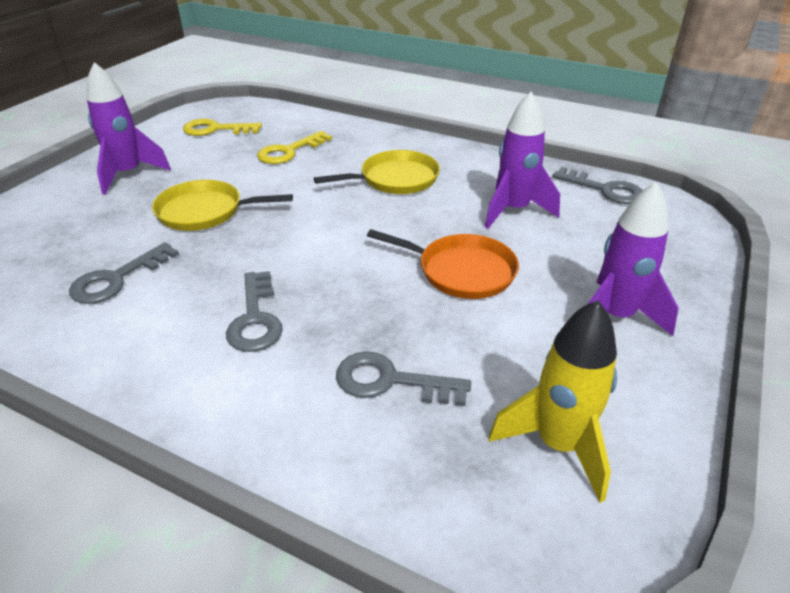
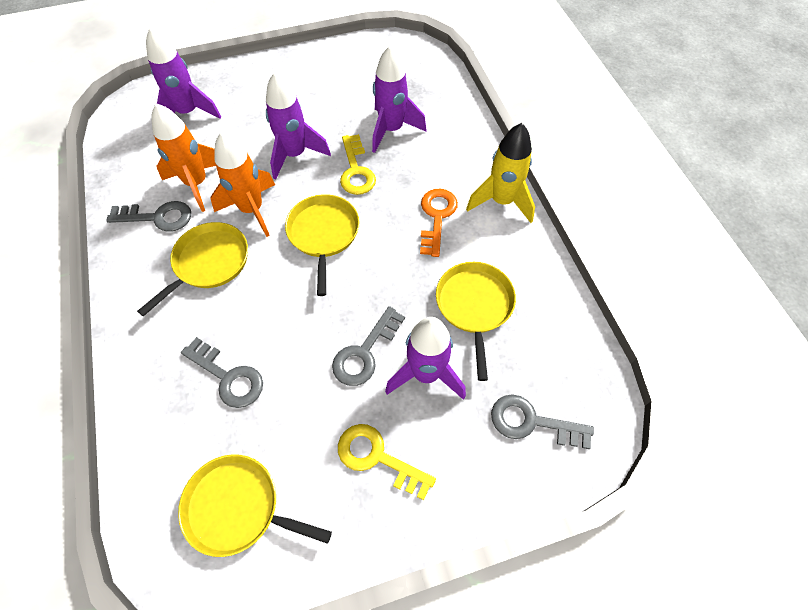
orange key: 0 -> 1
orange pan: 1 -> 0
orange rocket: 0 -> 2
purple rocket: 3 -> 4
yellow pan: 2 -> 4

